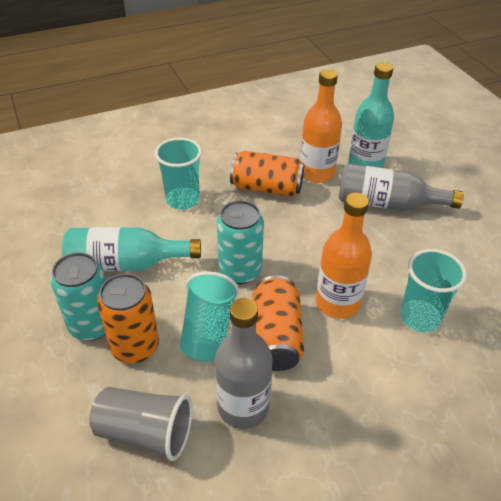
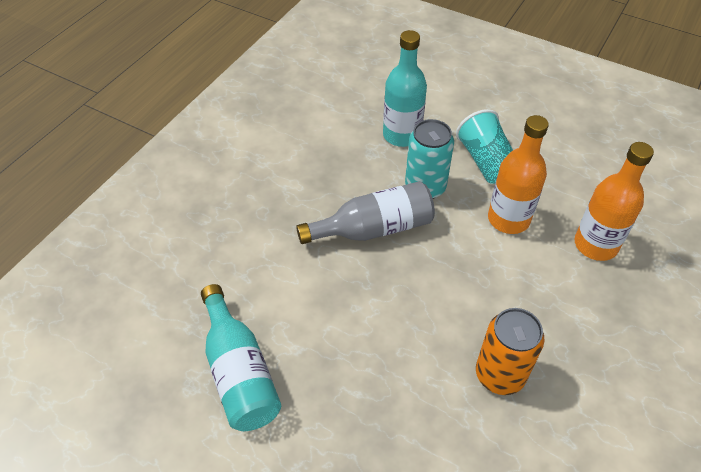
grey bottle: 2 -> 1
grey cup: 1 -> 0
orange can: 3 -> 1
turquoise can: 2 -> 1
turquoise cup: 3 -> 1

